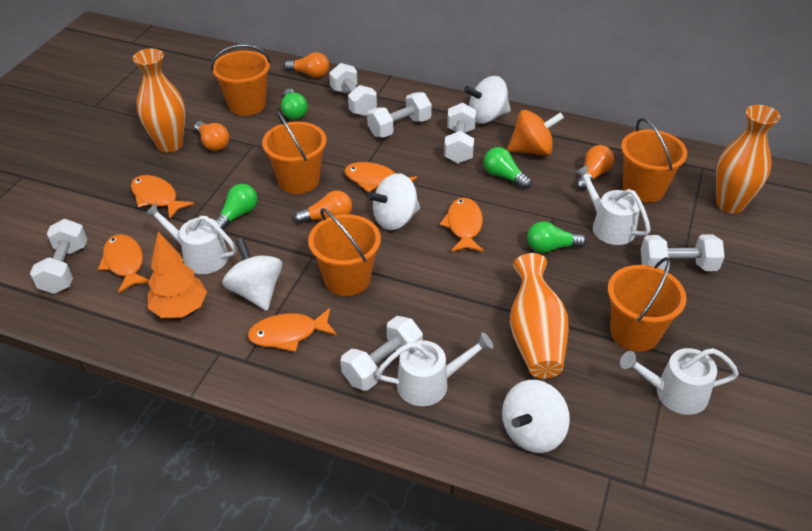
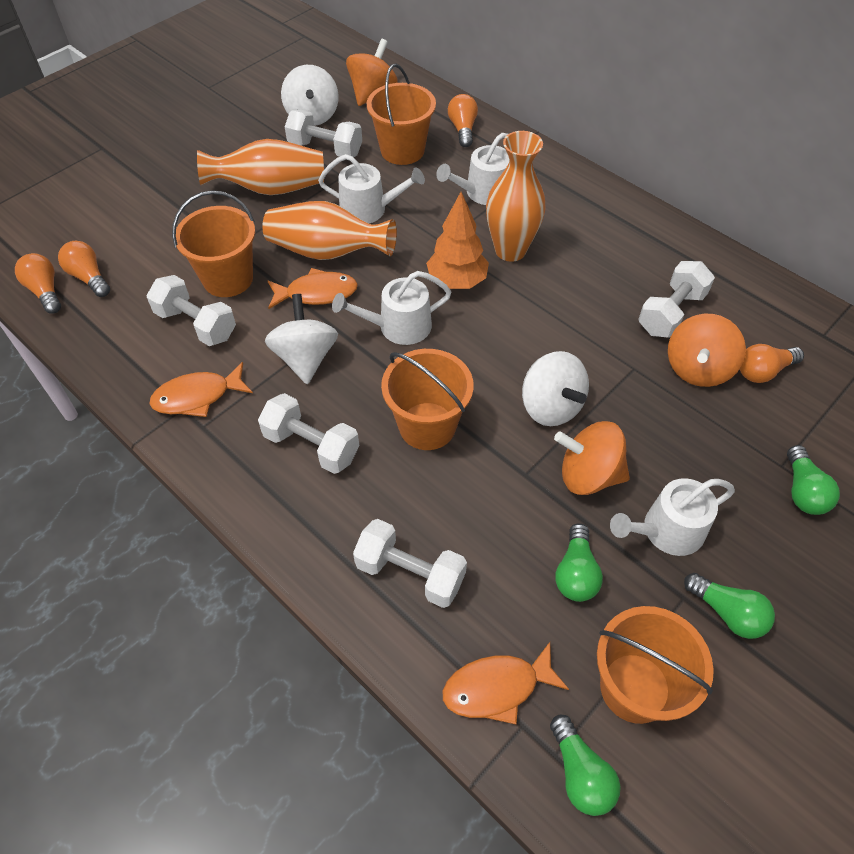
orange bucket: 5 -> 4
orange fish: 5 -> 3
orange spinning top: 1 -> 3
white dumbbell: 6 -> 5
white spinning top: 4 -> 3

